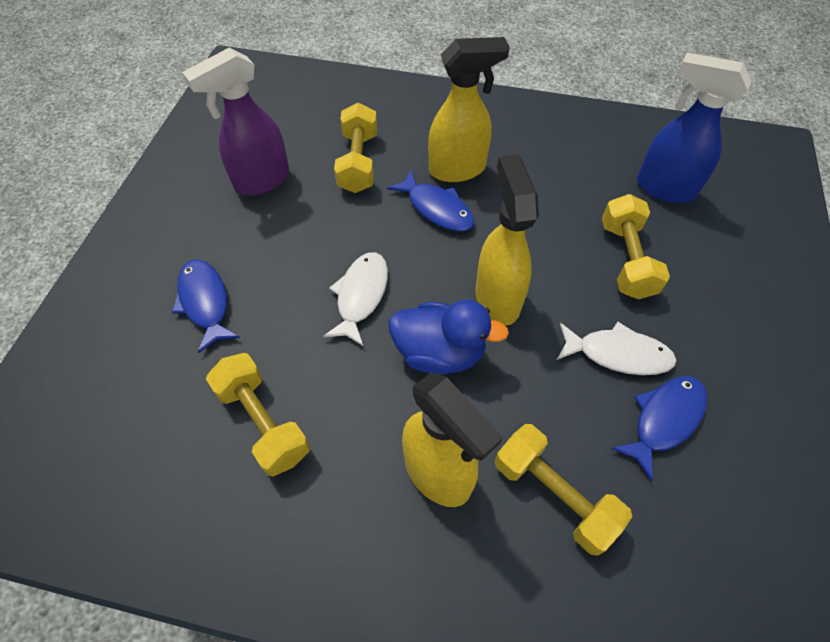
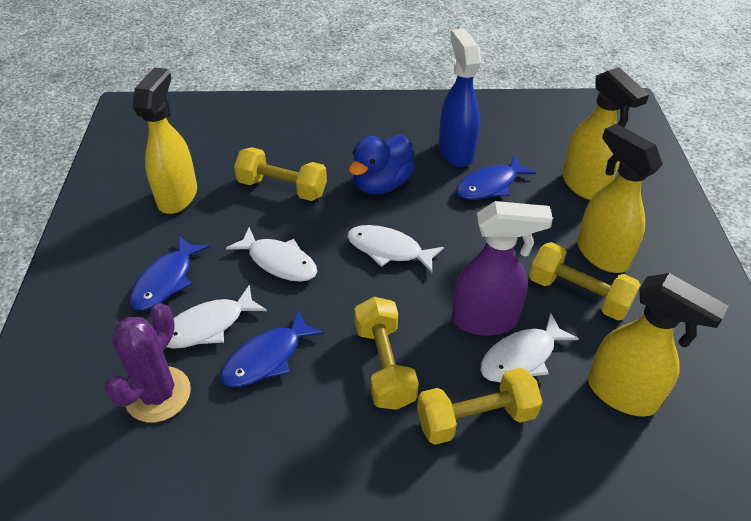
purple cactus: 0 -> 1
white fish: 2 -> 4
yellow spray bottle: 3 -> 4

